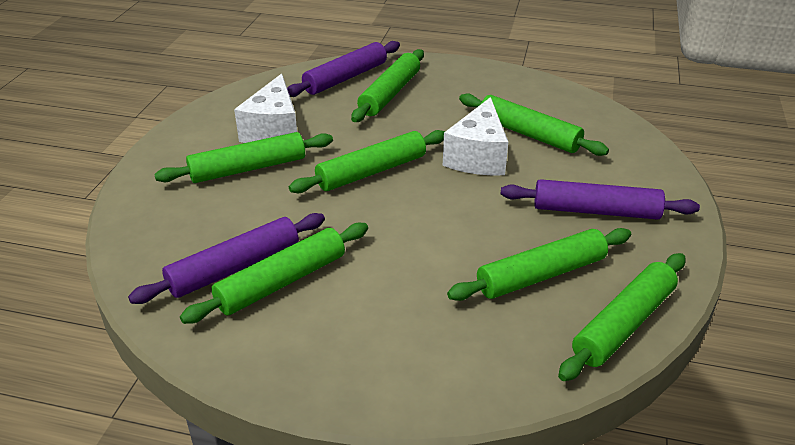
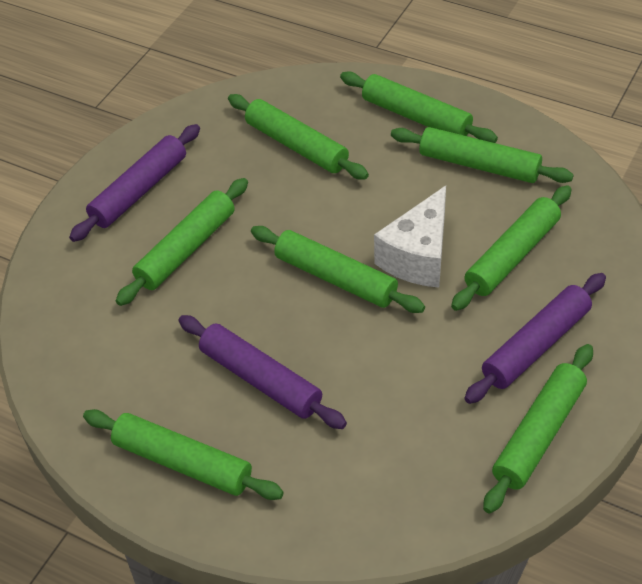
green rolling pin: 7 -> 8
white cheese: 2 -> 1

